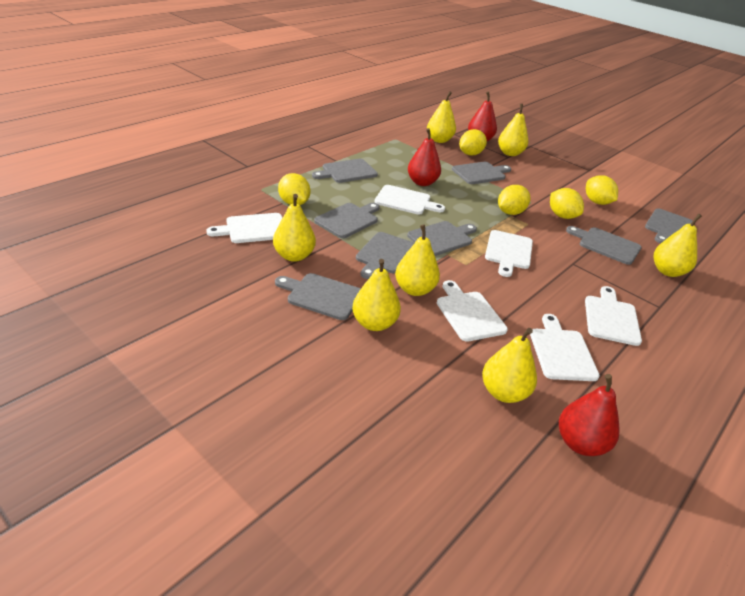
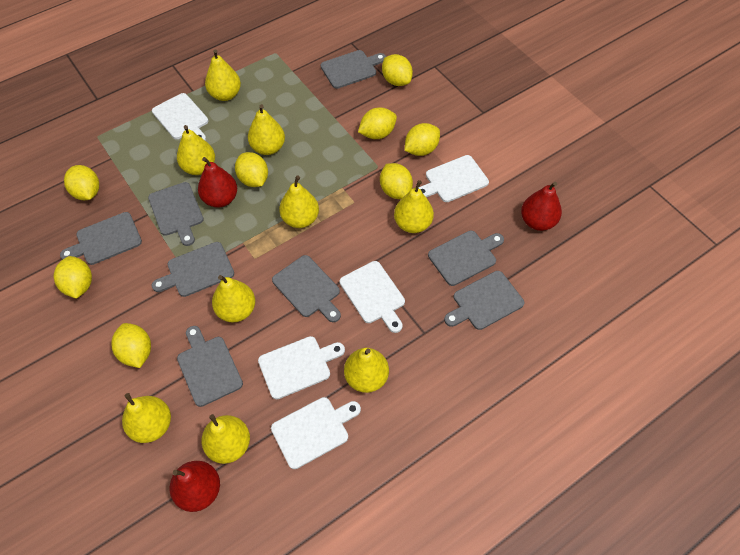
white cutting board: 6 -> 5
yellow lemon: 5 -> 8
yellow pear: 7 -> 9

